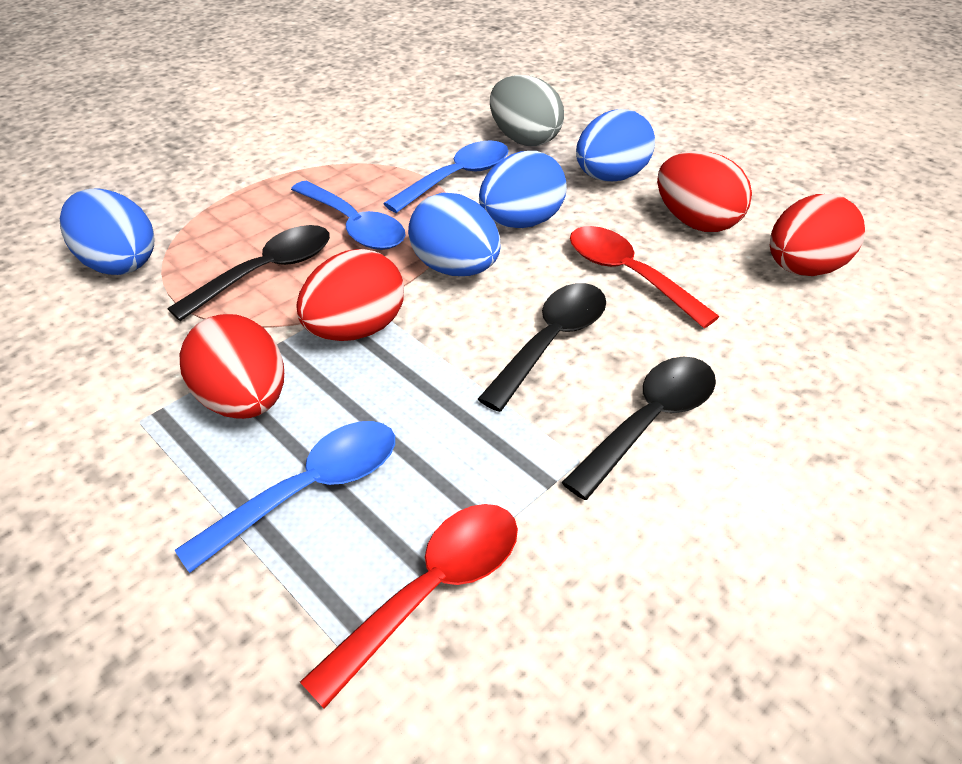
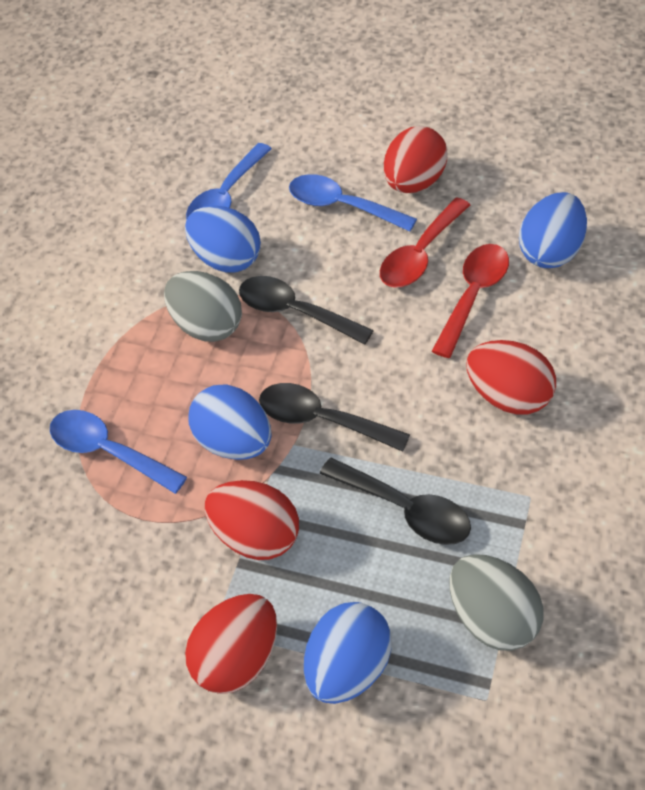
grey egg: 1 -> 2

